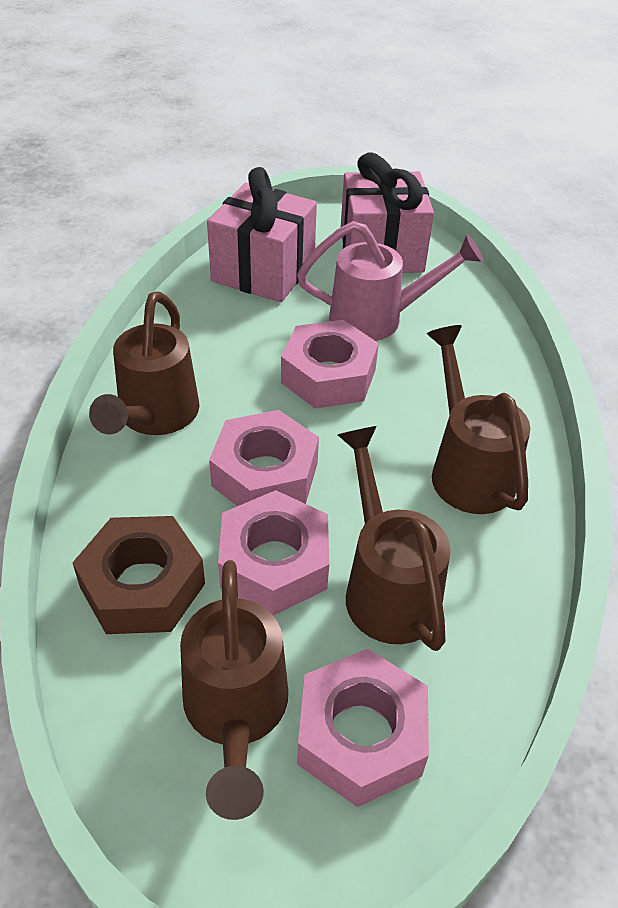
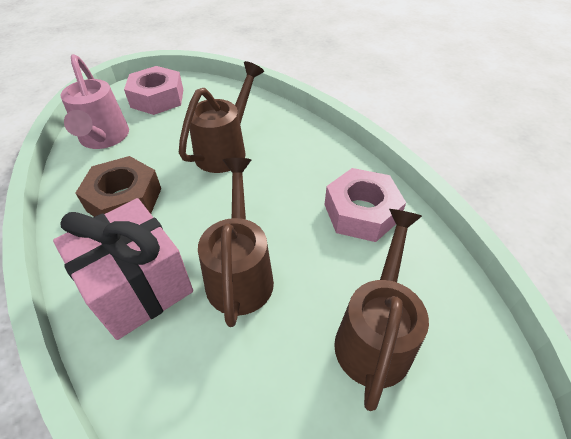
brown watering can: 4 -> 3
pink gift: 2 -> 1
pink nut: 4 -> 2

